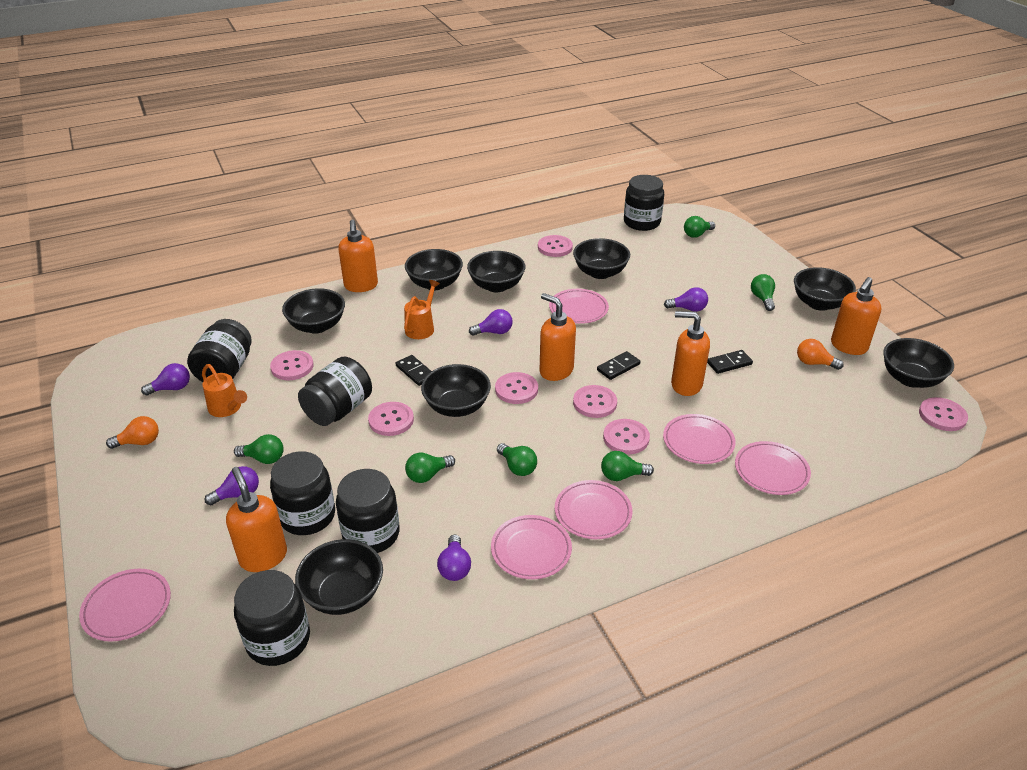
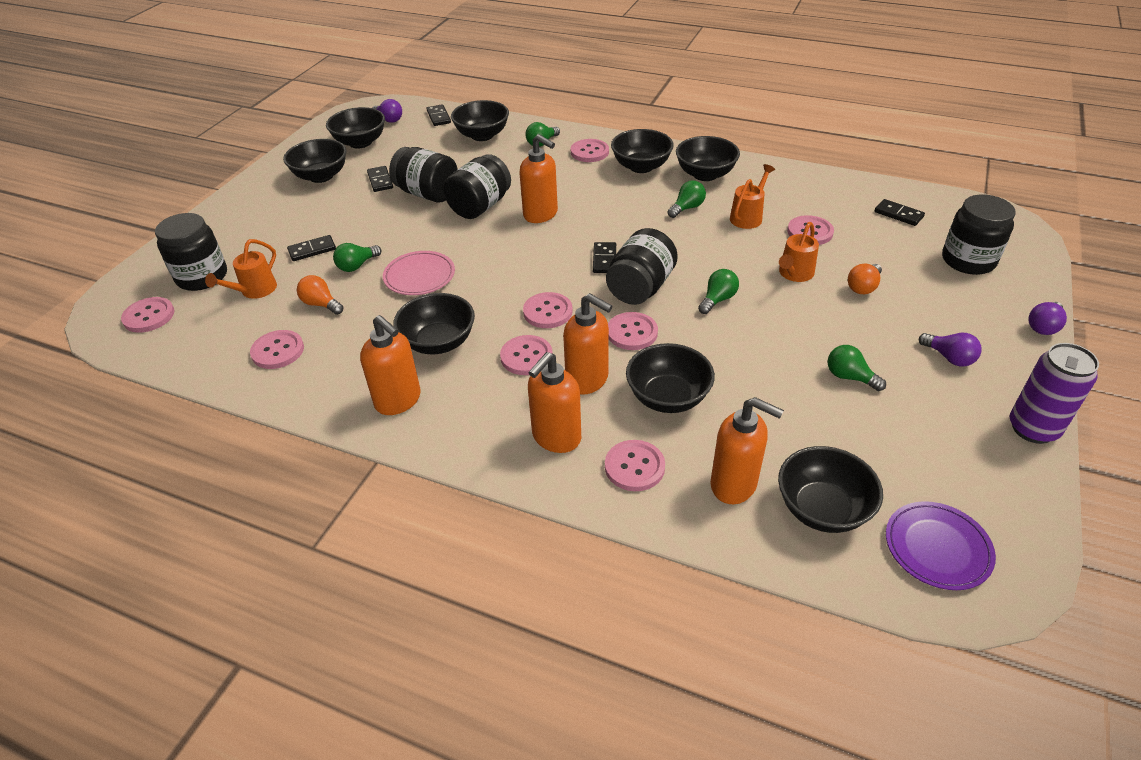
black domino: 3 -> 5
black jar: 6 -> 5
green light bulb: 6 -> 5
orange watering can: 2 -> 3
pink button: 7 -> 8
pink plate: 6 -> 1
purple can: 0 -> 1
purple light bulb: 5 -> 3
purple plate: 0 -> 1

